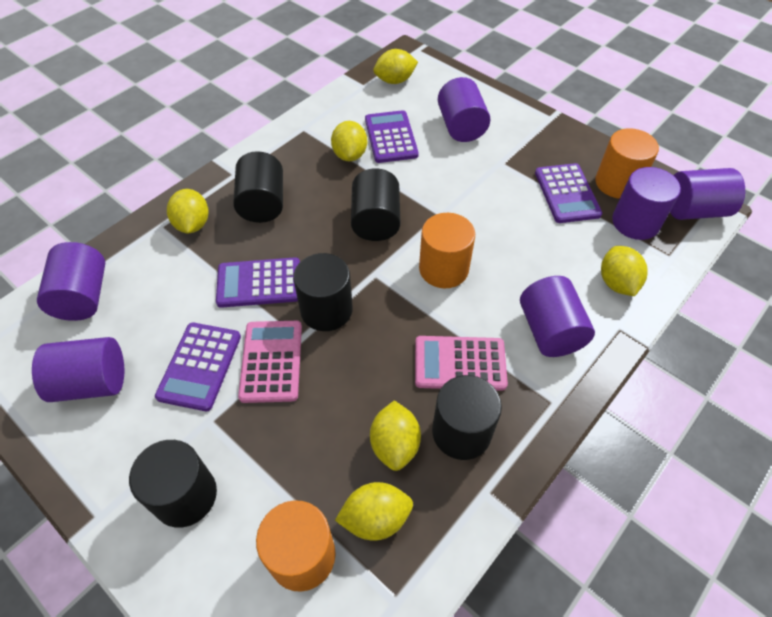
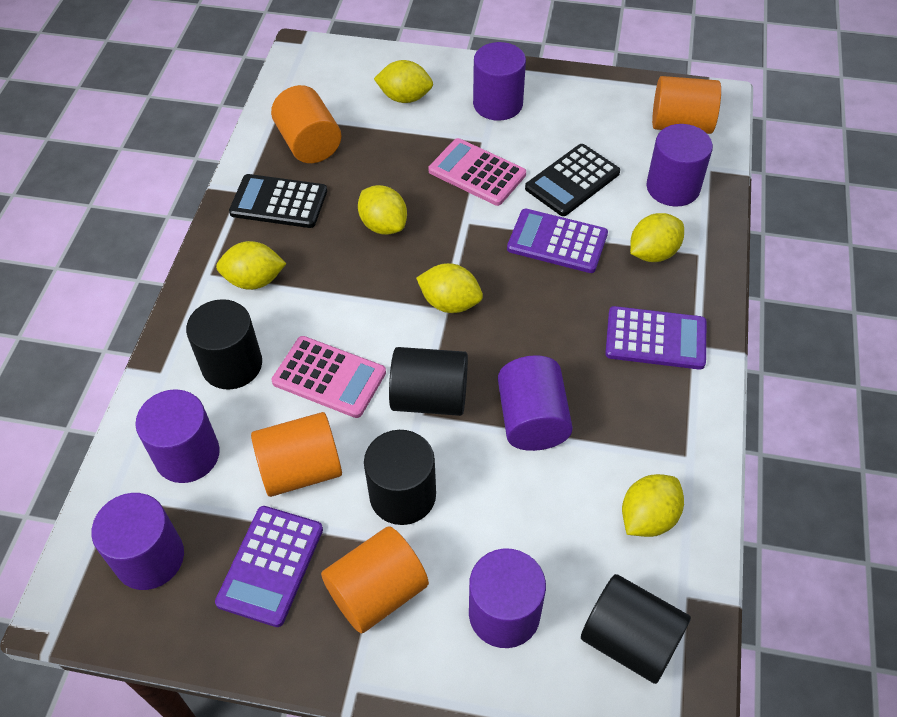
black calculator: 0 -> 2
black cylinder: 5 -> 4
orange cylinder: 3 -> 4
purple calculator: 4 -> 3

